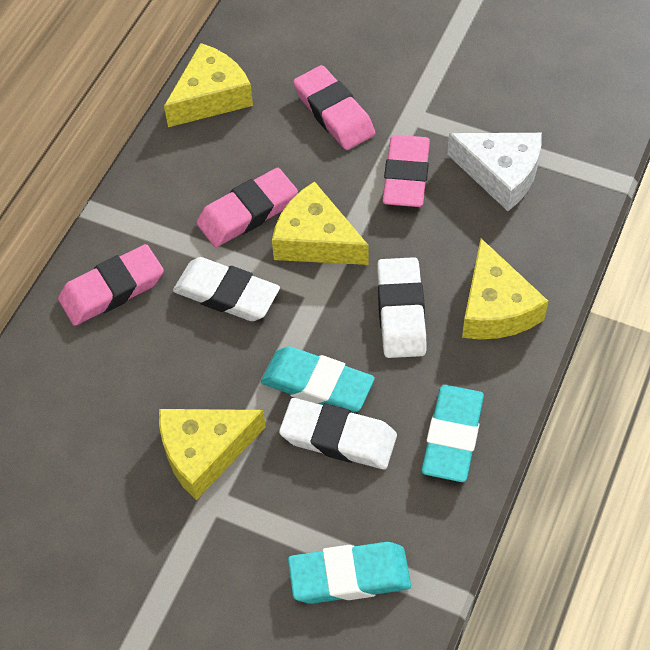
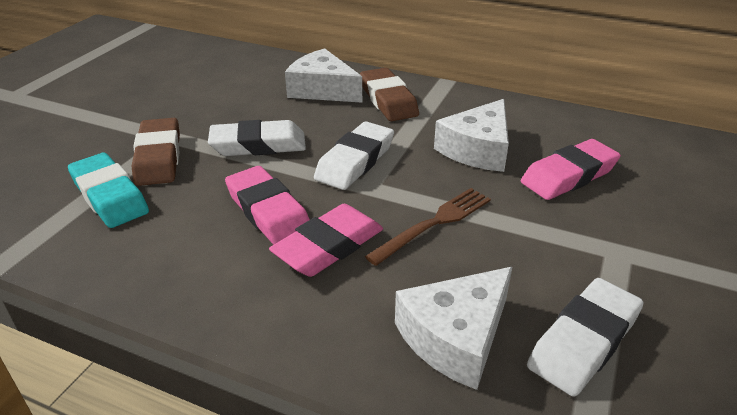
brown eraser: 0 -> 2
brown fork: 0 -> 1
pink eraser: 4 -> 3
turquoise eraser: 3 -> 1
white cheese: 1 -> 3
yellow cheese: 4 -> 0

